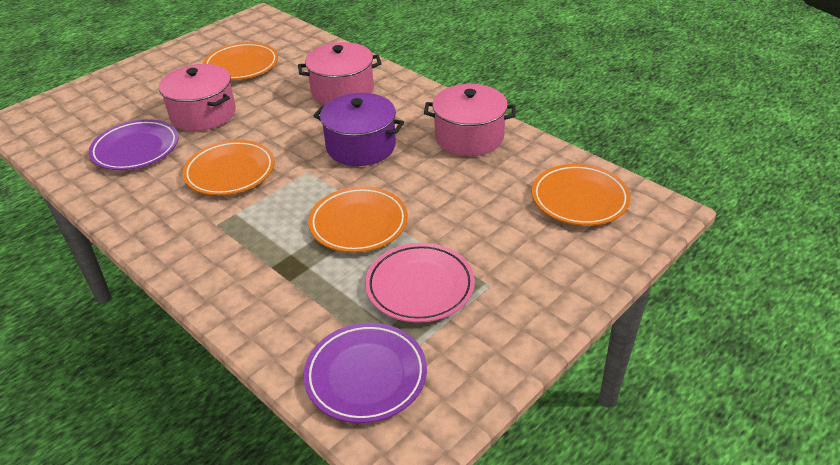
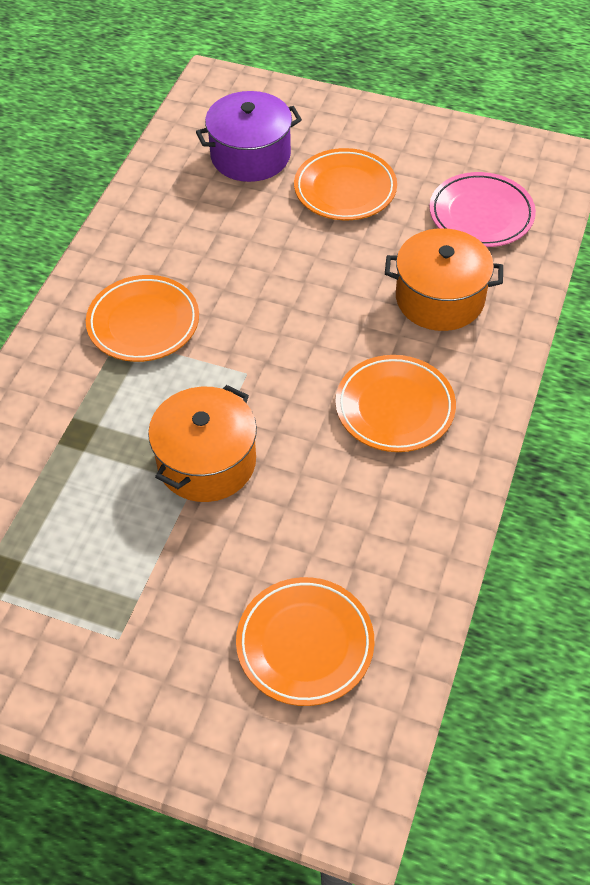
orange pot: 0 -> 2
pink pot: 3 -> 0
purple plate: 2 -> 0

